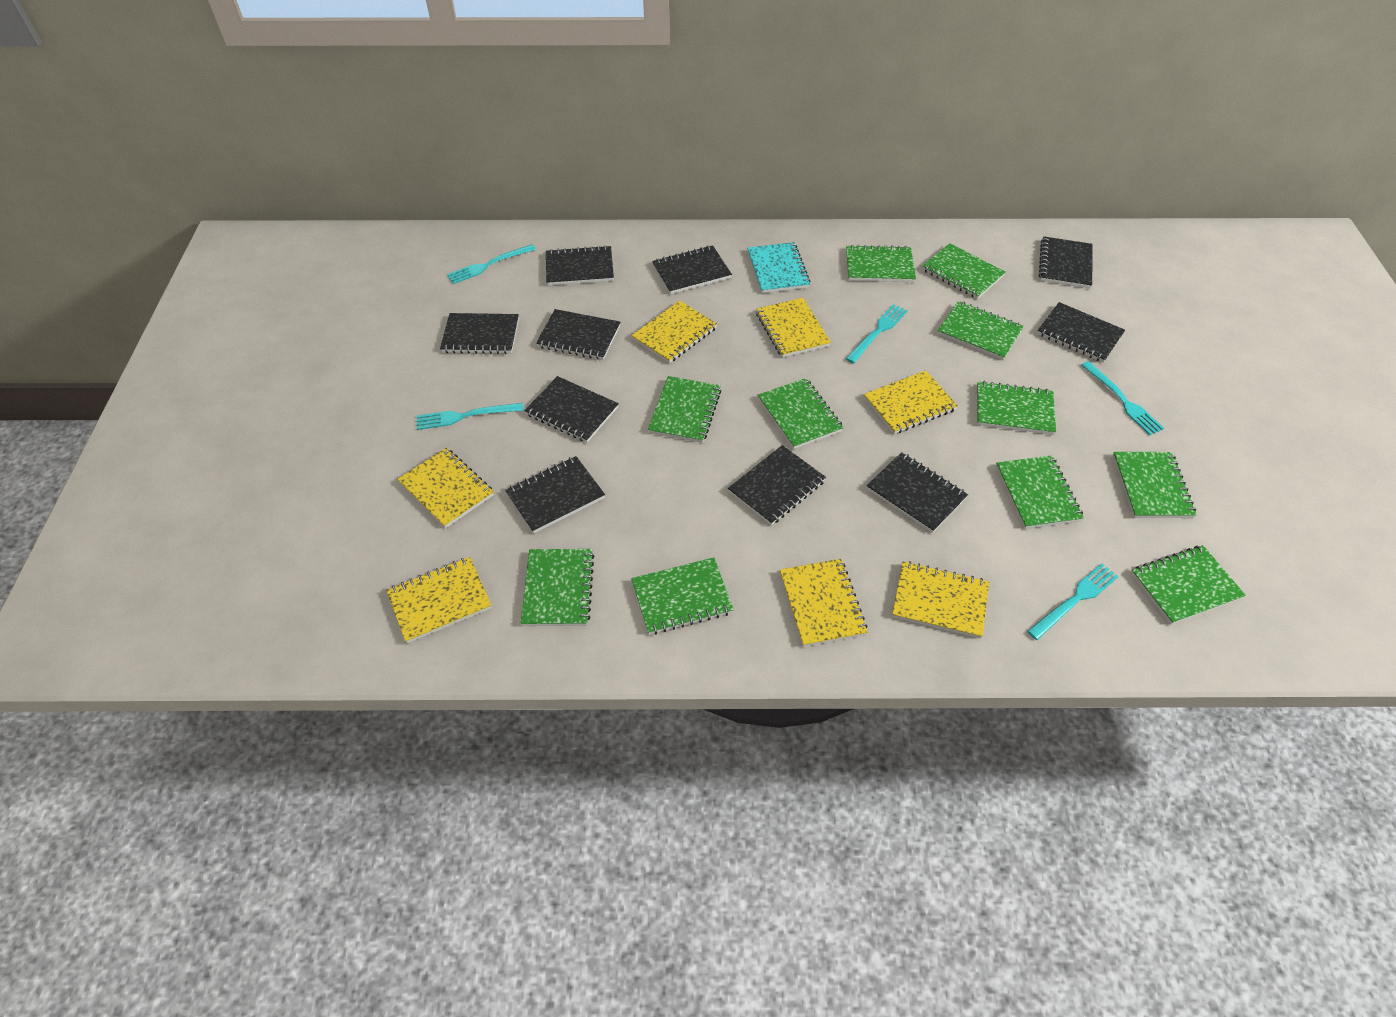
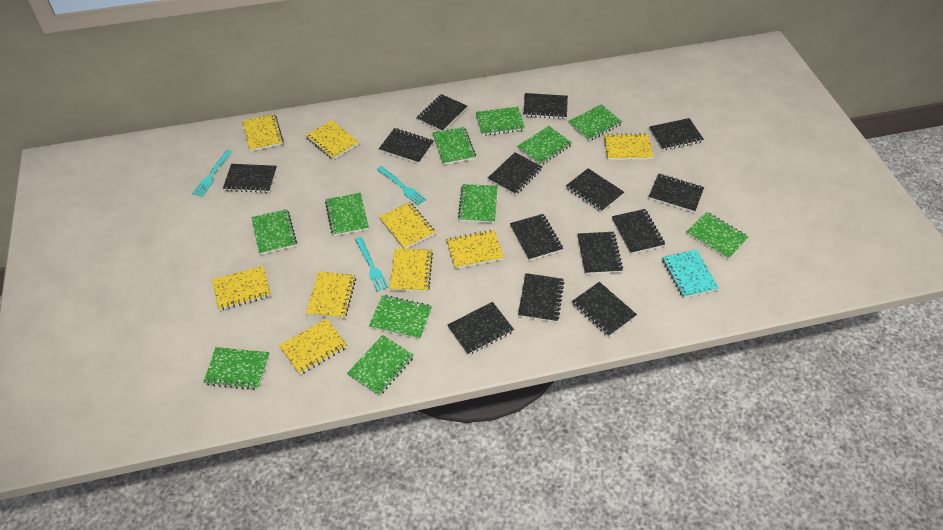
black notebook: 10 -> 14
turquoise fork: 5 -> 3
yellow notebook: 7 -> 9

